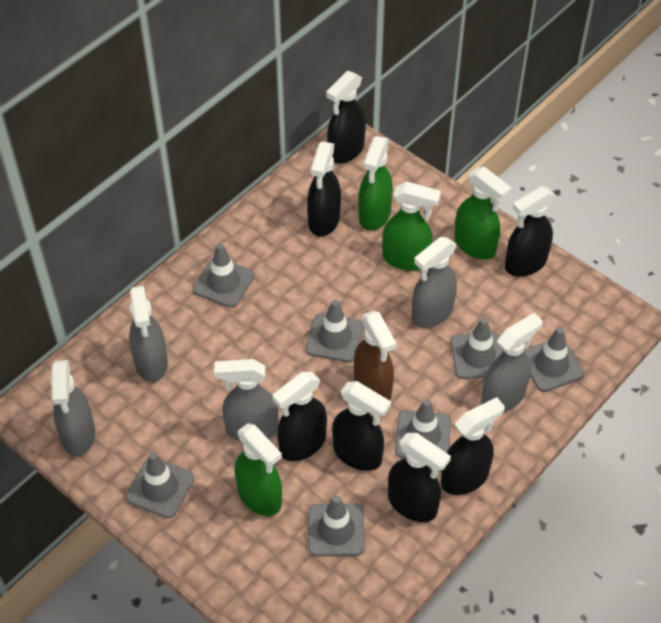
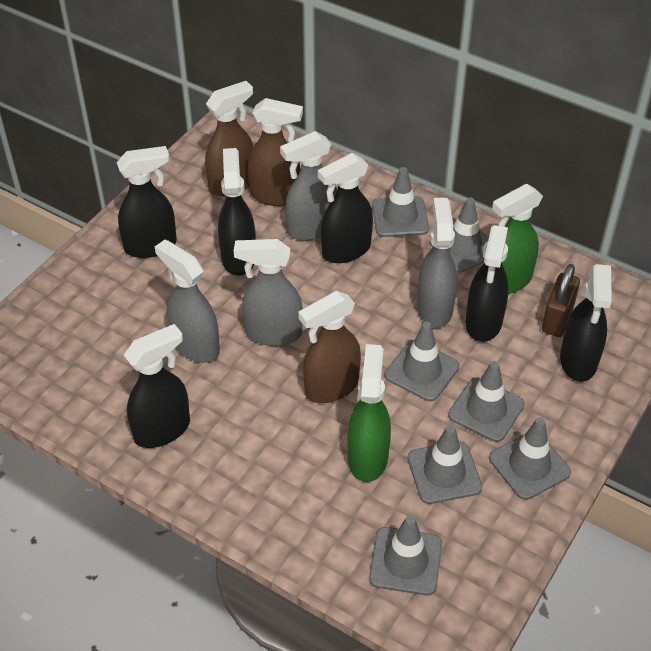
black spray bottle: 7 -> 6
brown padlock: 0 -> 1
brown spray bottle: 1 -> 3
green spray bottle: 4 -> 2
grey spray bottle: 5 -> 4

